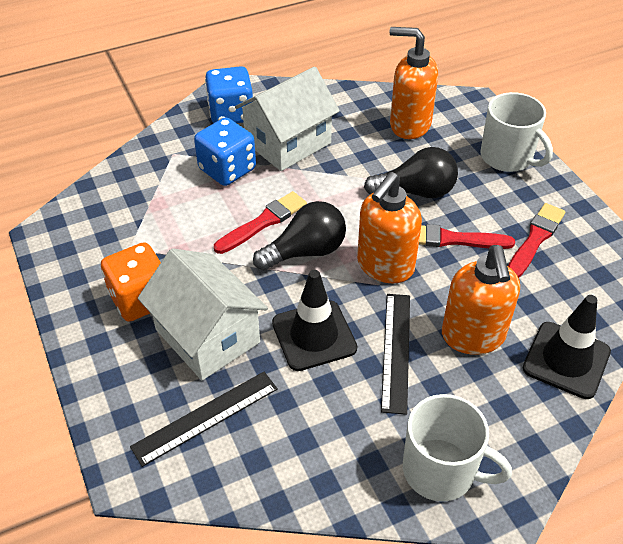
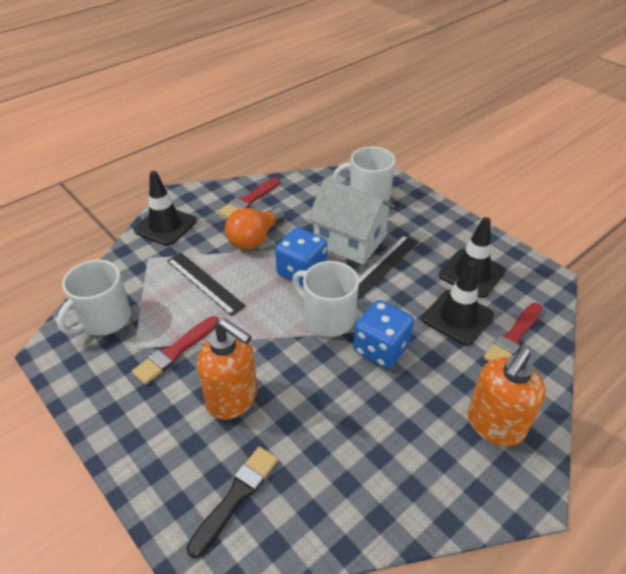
black brush: 0 -> 1
black light bulb: 2 -> 0
black traffic cone: 2 -> 3
orange dice: 1 -> 0
orange light bulb: 0 -> 1
orange soap dispenser: 3 -> 2
white house: 2 -> 1
white mug: 2 -> 3

